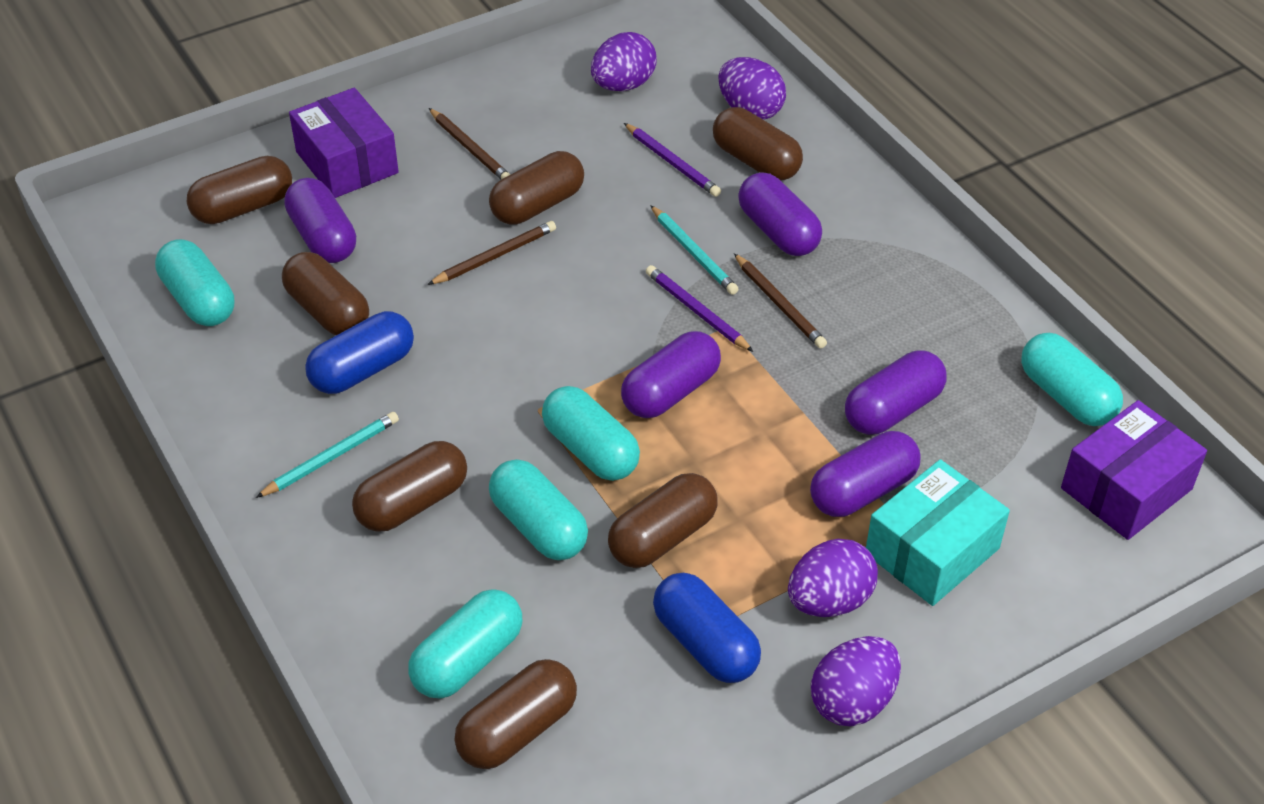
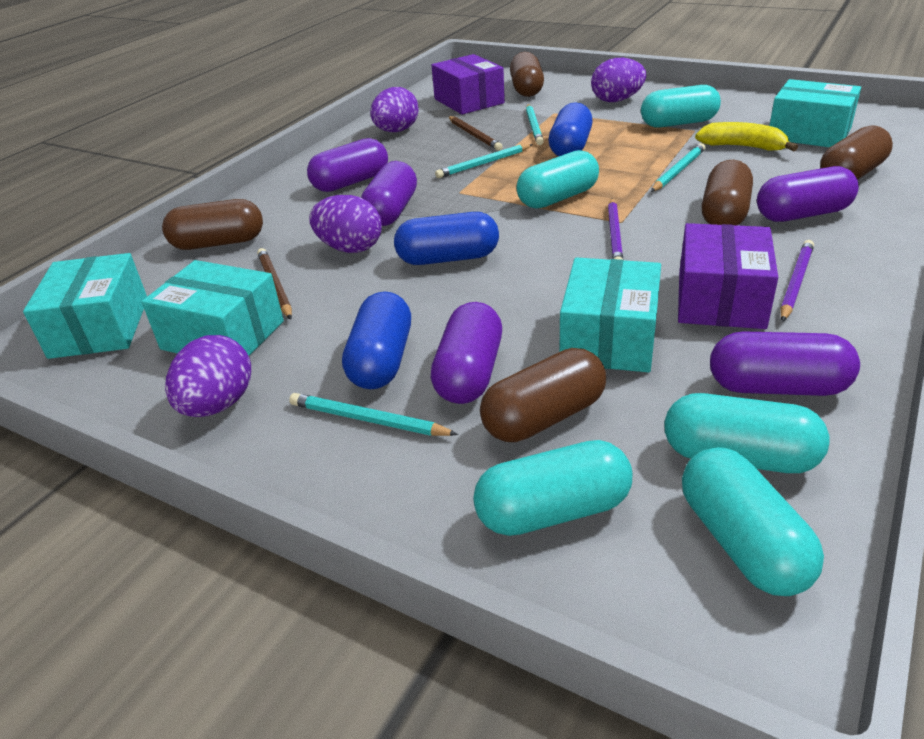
blue capsule: 2 -> 3
brown capsule: 7 -> 5
brown pencil: 3 -> 2
turquoise box: 1 -> 4
turquoise pencil: 2 -> 4
yellow banana: 0 -> 1

